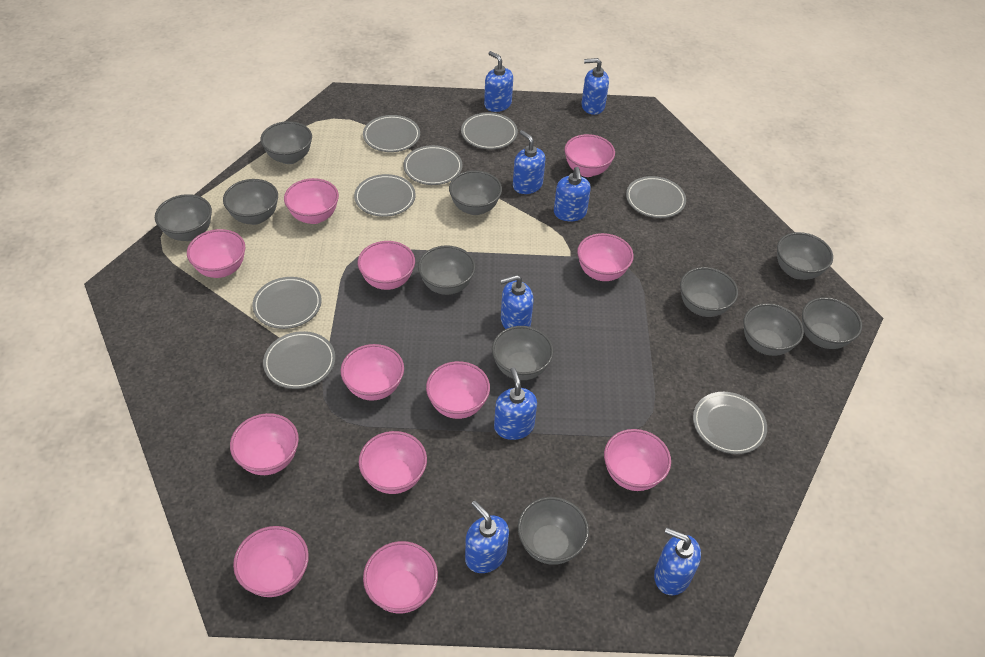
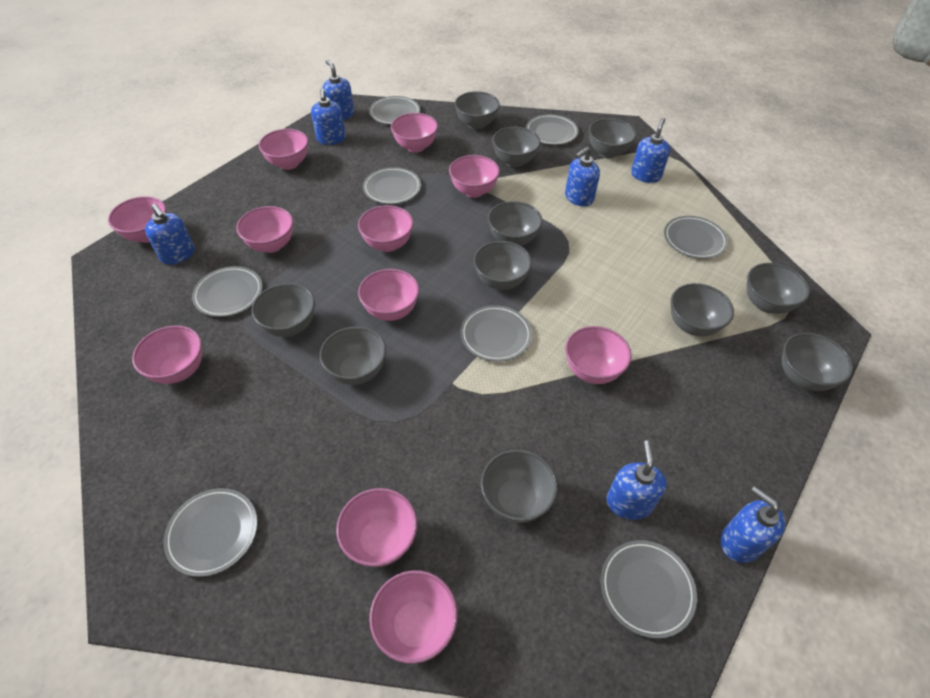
blue soap dispenser: 8 -> 7
pink bowl: 12 -> 11

